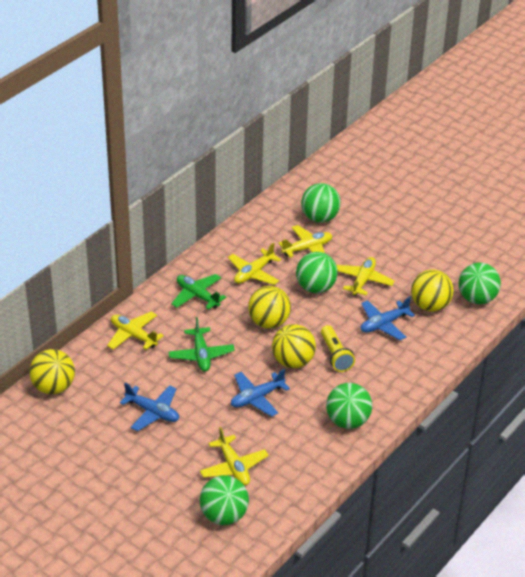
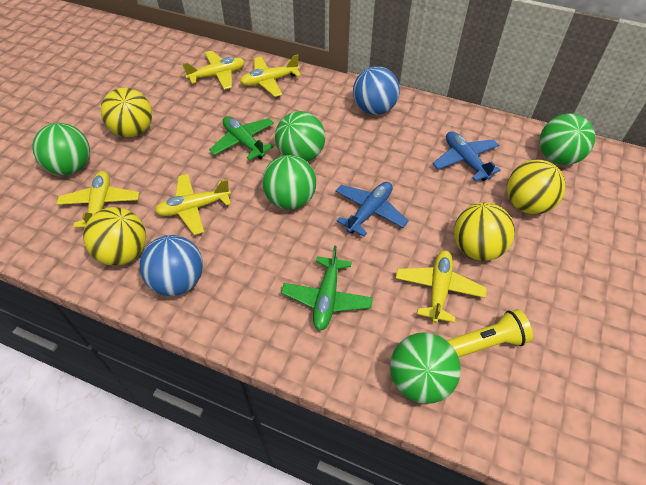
blue ball: 0 -> 2
blue plane: 3 -> 2

